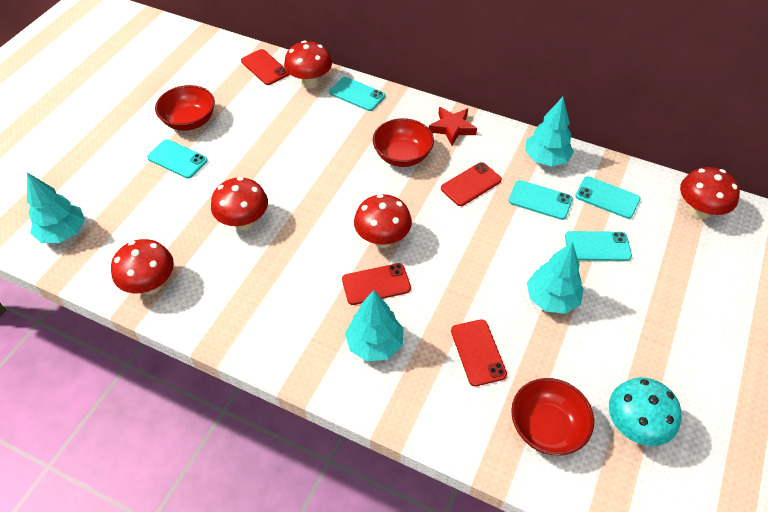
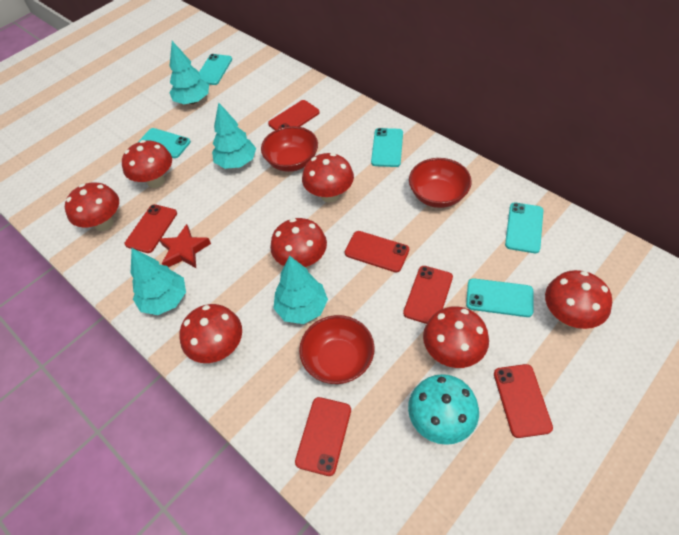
red mushroom: 5 -> 7
red phone: 4 -> 6

